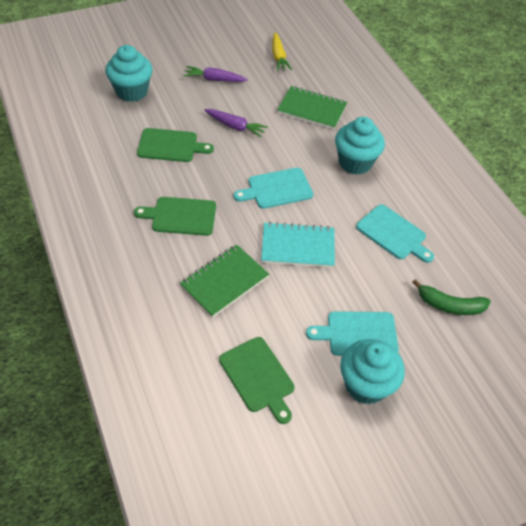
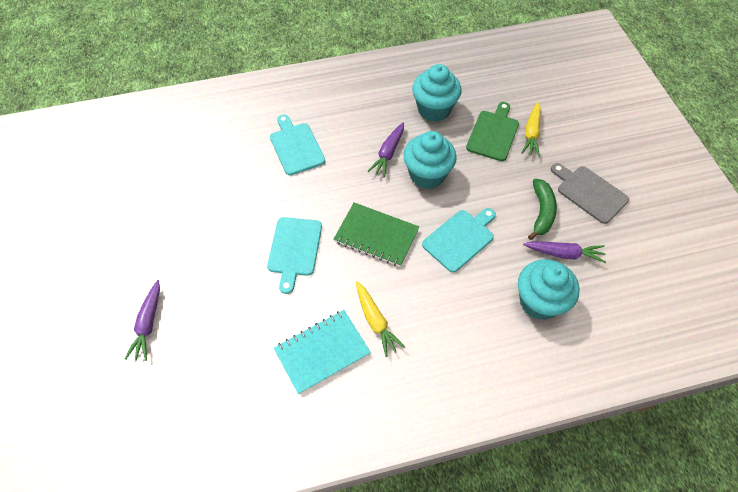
green cutting board: 3 -> 1
green notebook: 2 -> 1
grey cutting board: 0 -> 1
purple carrot: 2 -> 3
yellow carrot: 1 -> 2

